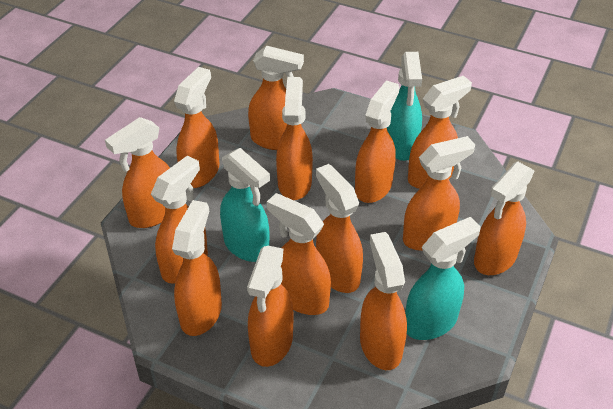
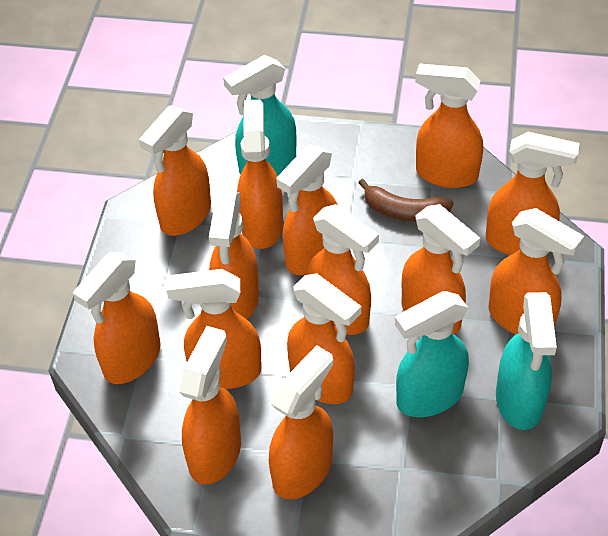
brown banana: 0 -> 1

